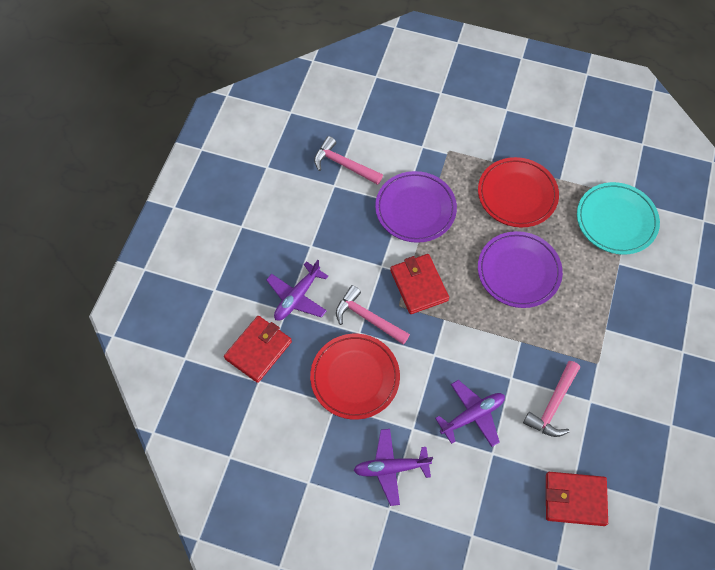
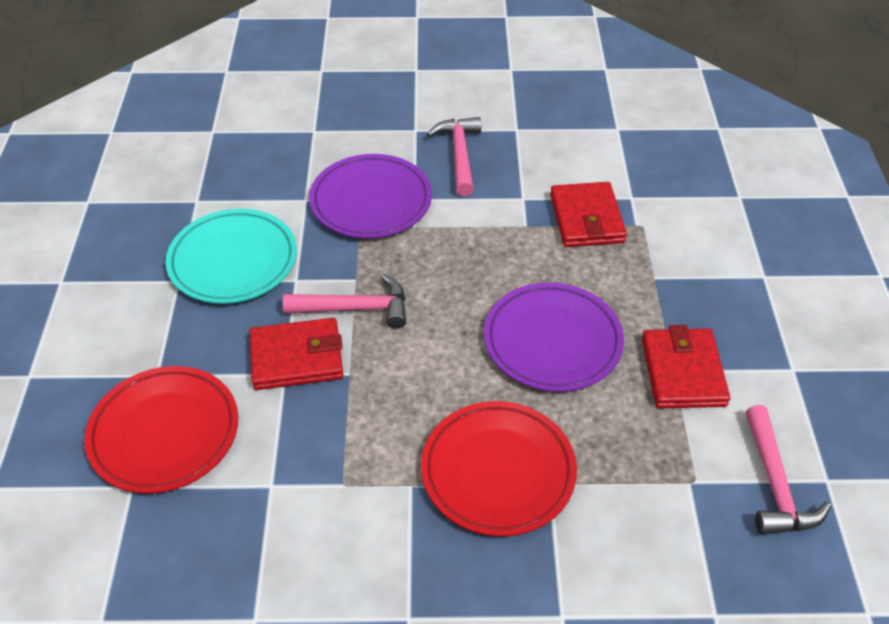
purple plane: 3 -> 0

